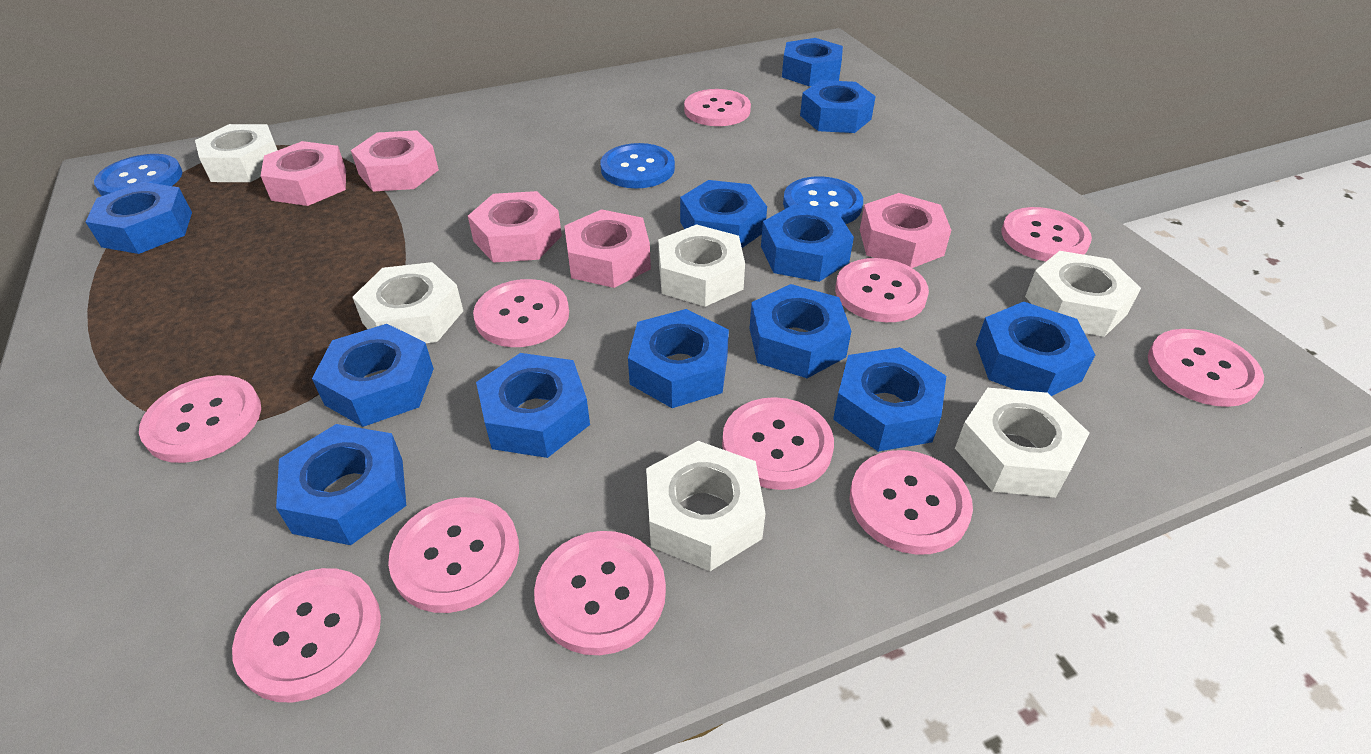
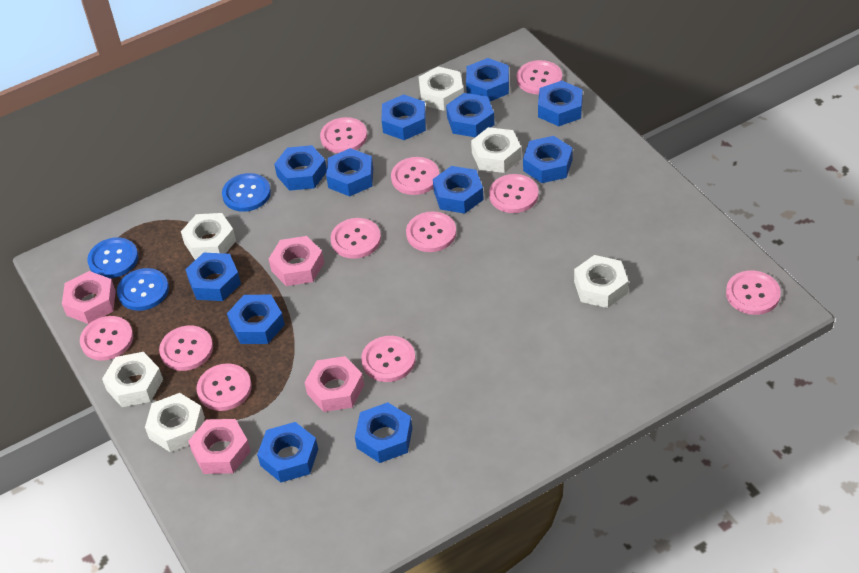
pink nut: 5 -> 4

